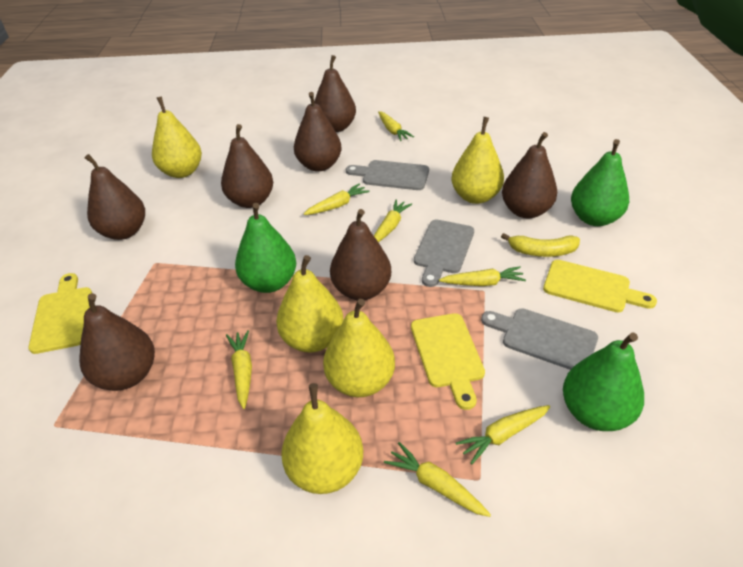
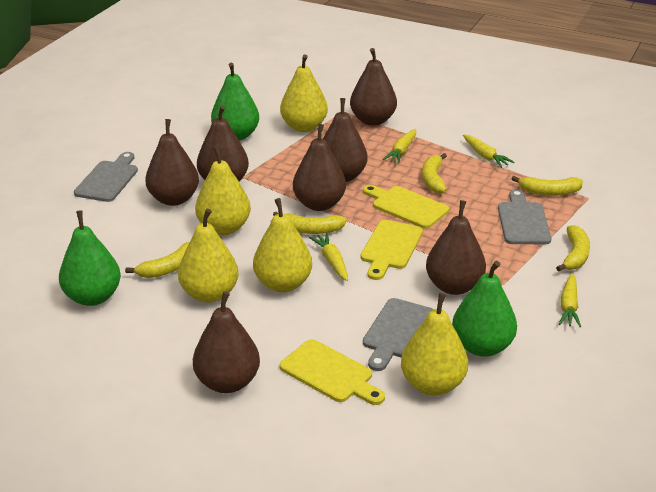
yellow banana: 1 -> 5
yellow carrot: 7 -> 4

